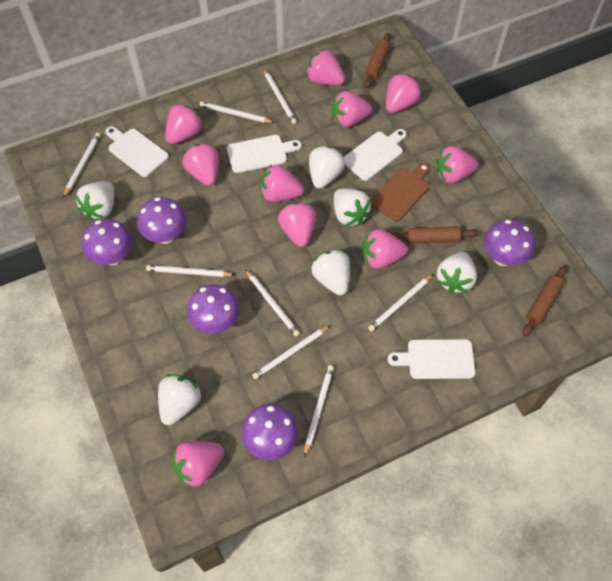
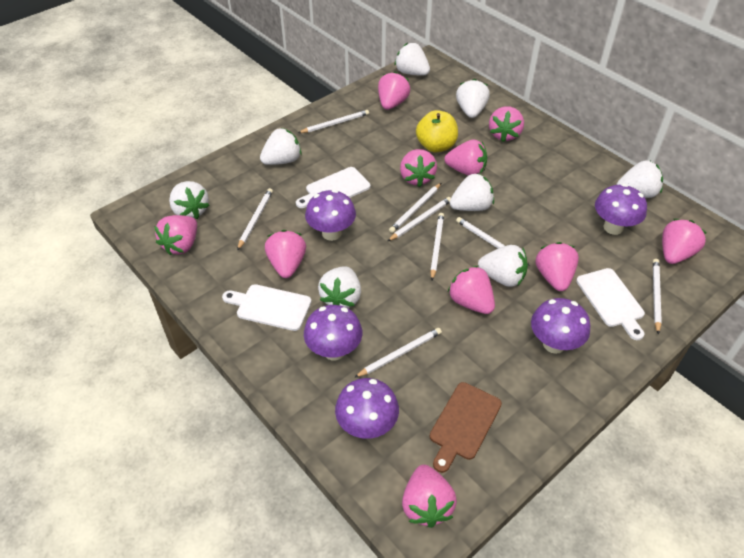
brown rolling pin: 3 -> 0
white cutting board: 4 -> 3
white strawberry: 6 -> 8
yellow apple: 0 -> 1

